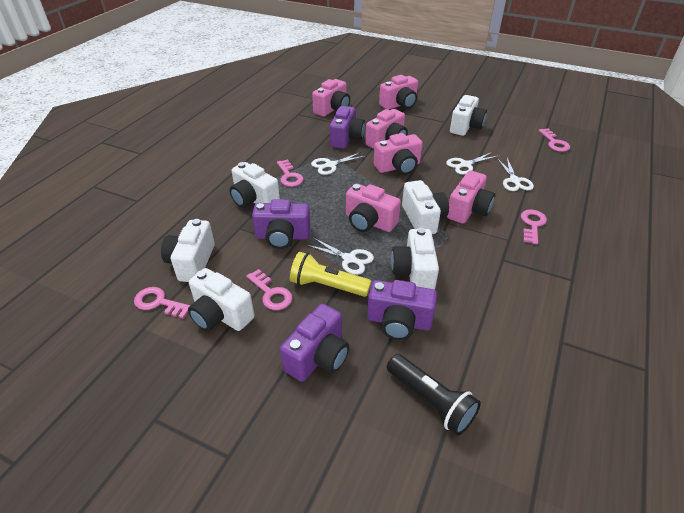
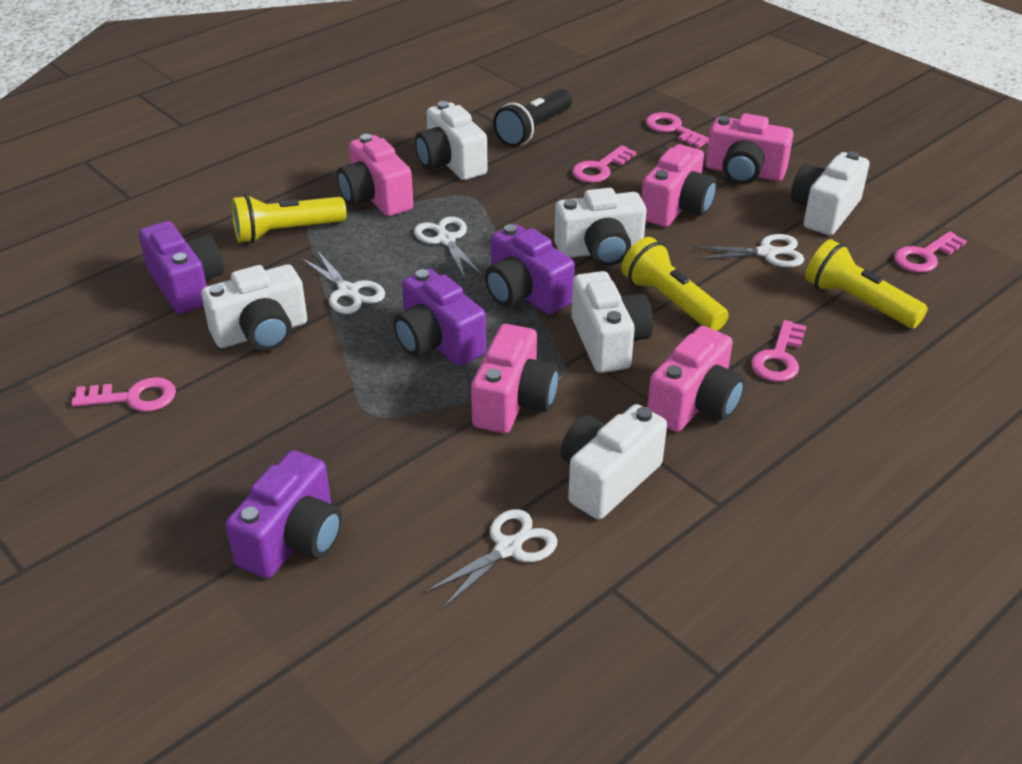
pink camera: 6 -> 5
yellow flashlight: 1 -> 3

